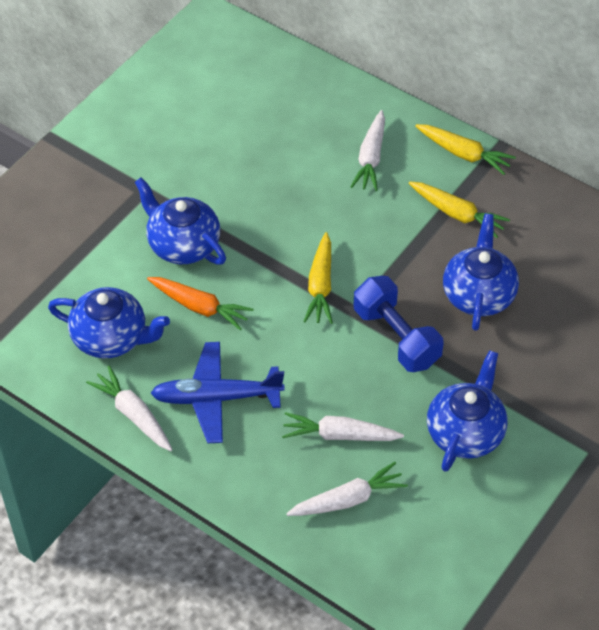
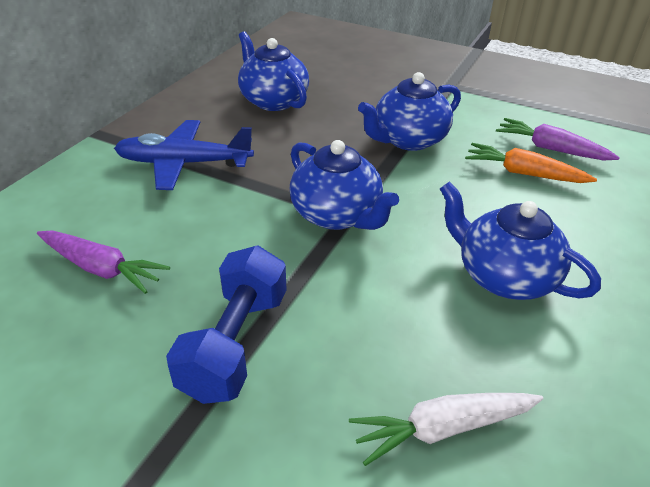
purple carrot: 0 -> 2
white carrot: 4 -> 1
yellow carrot: 3 -> 0

